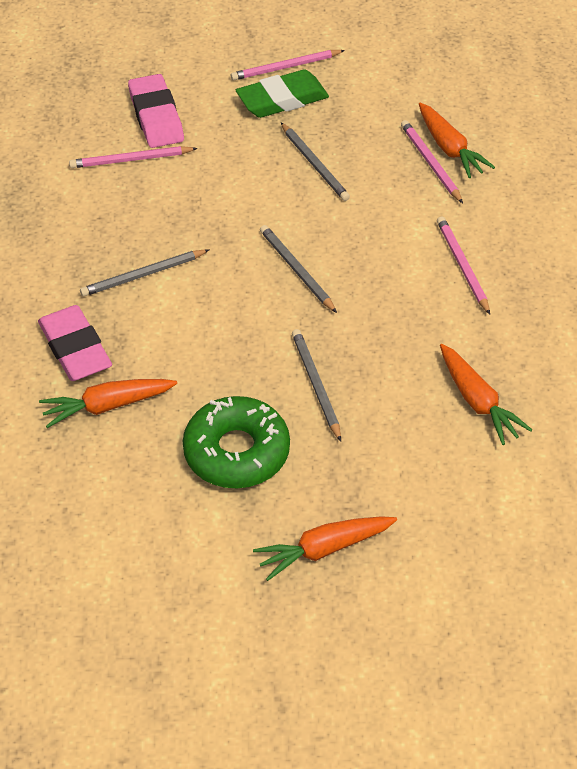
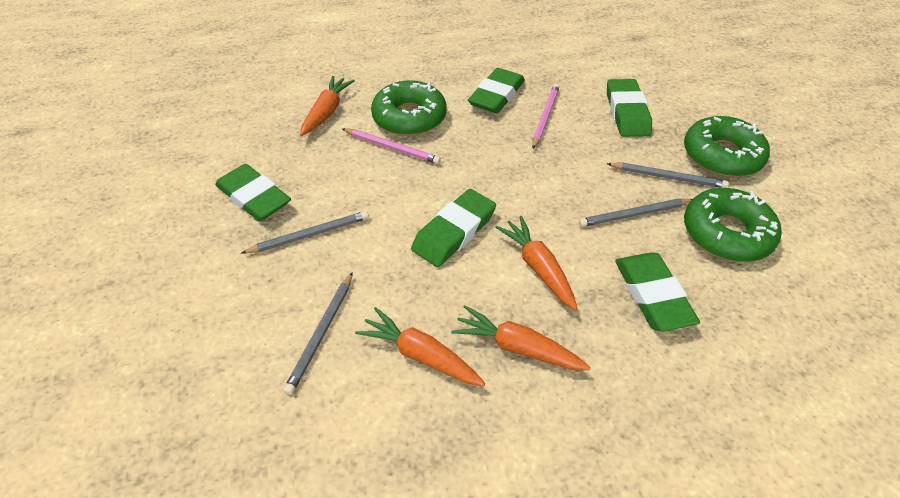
green donut: 1 -> 3
green eraser: 1 -> 5
pink eraser: 2 -> 0
pink pencil: 4 -> 2

